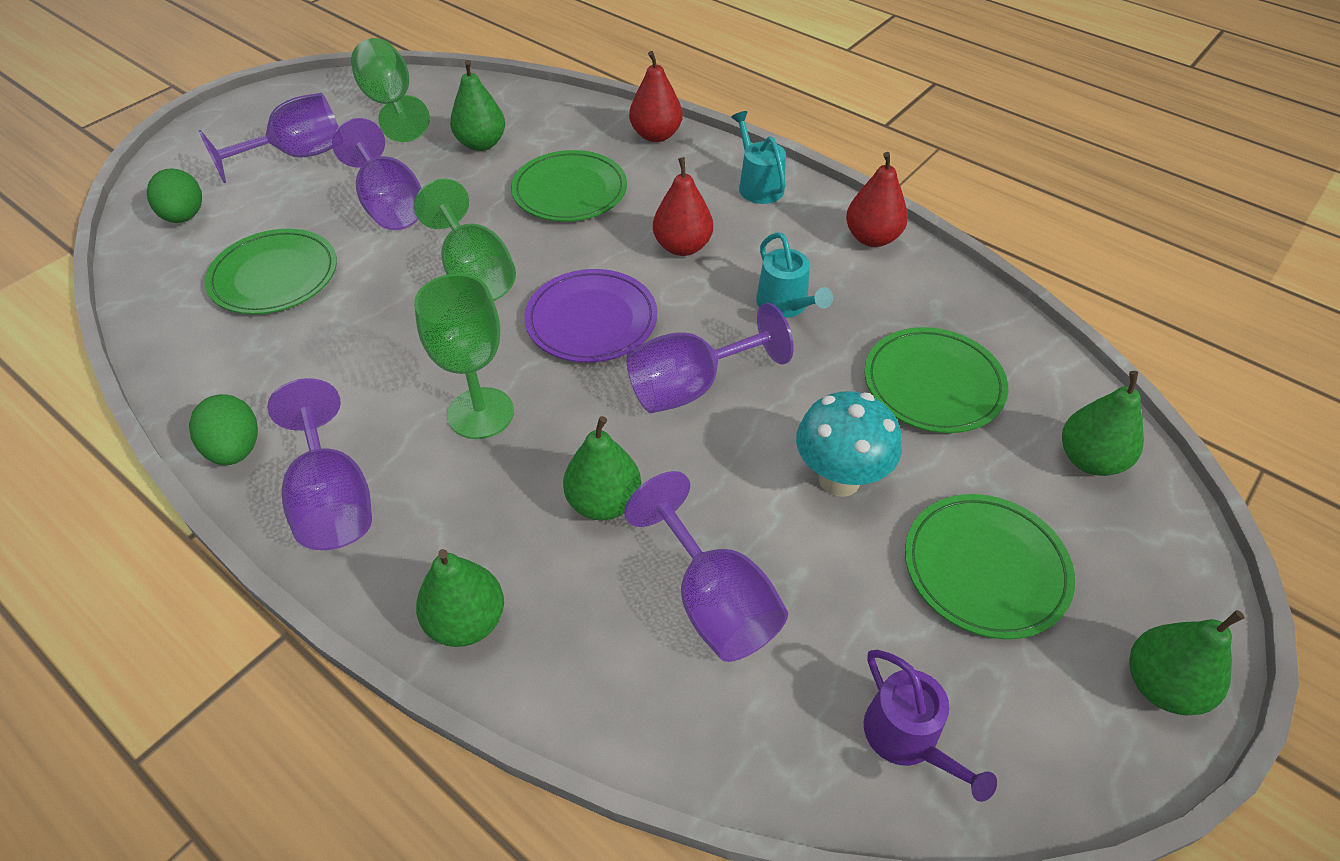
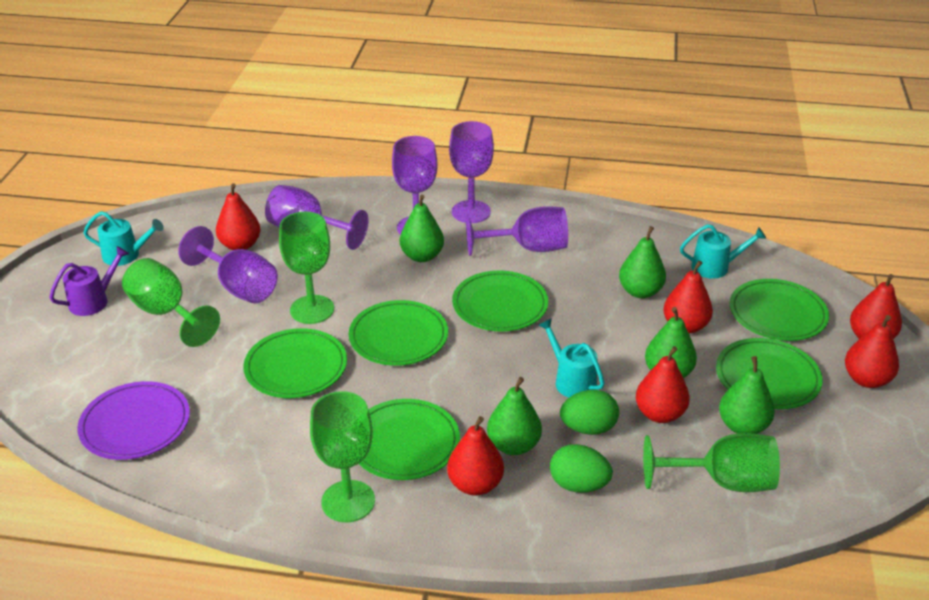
green goblet: 3 -> 4
green plate: 4 -> 6
red pear: 3 -> 6
turquoise mushroom: 1 -> 0
turquoise watering can: 2 -> 3

